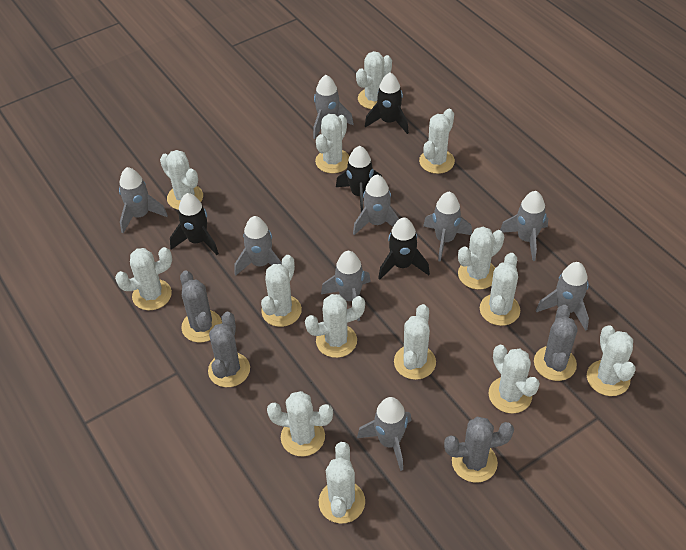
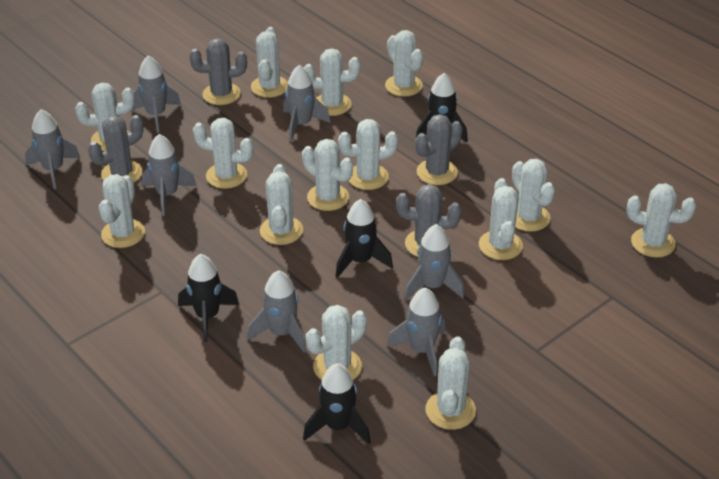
grey rocket: 9 -> 7

